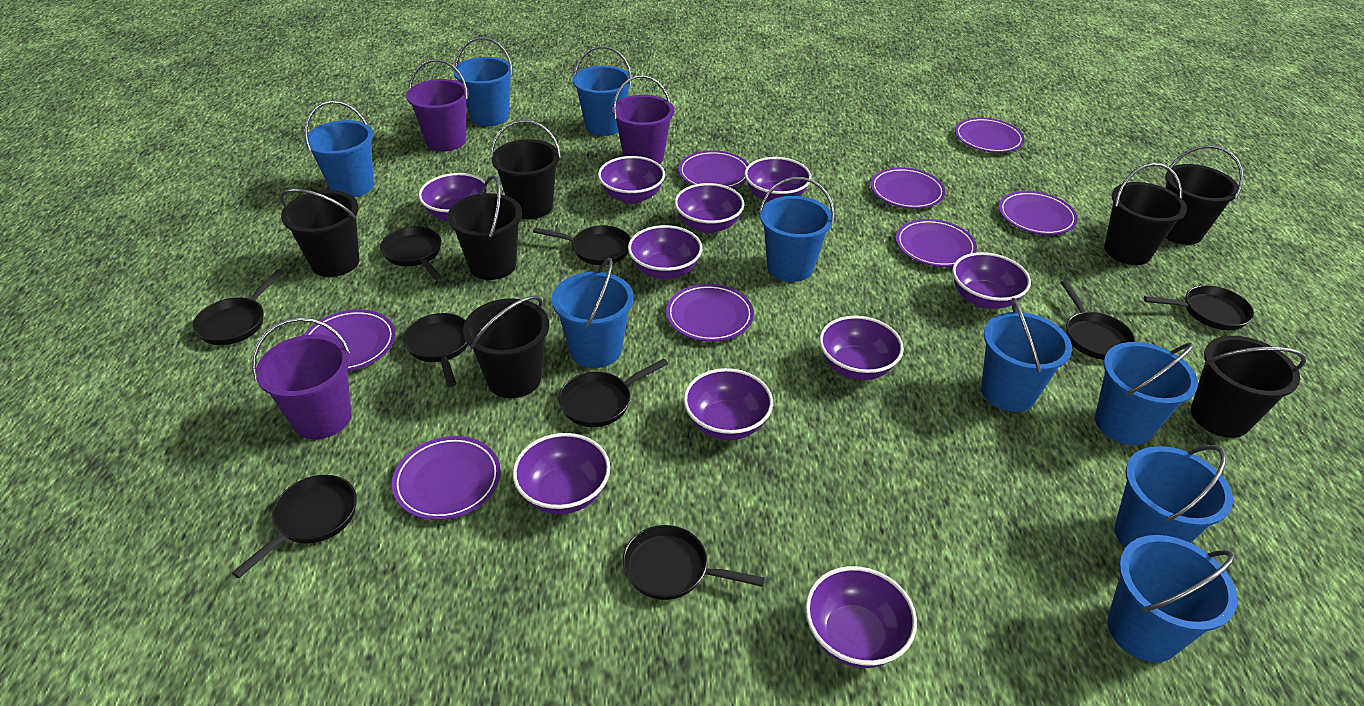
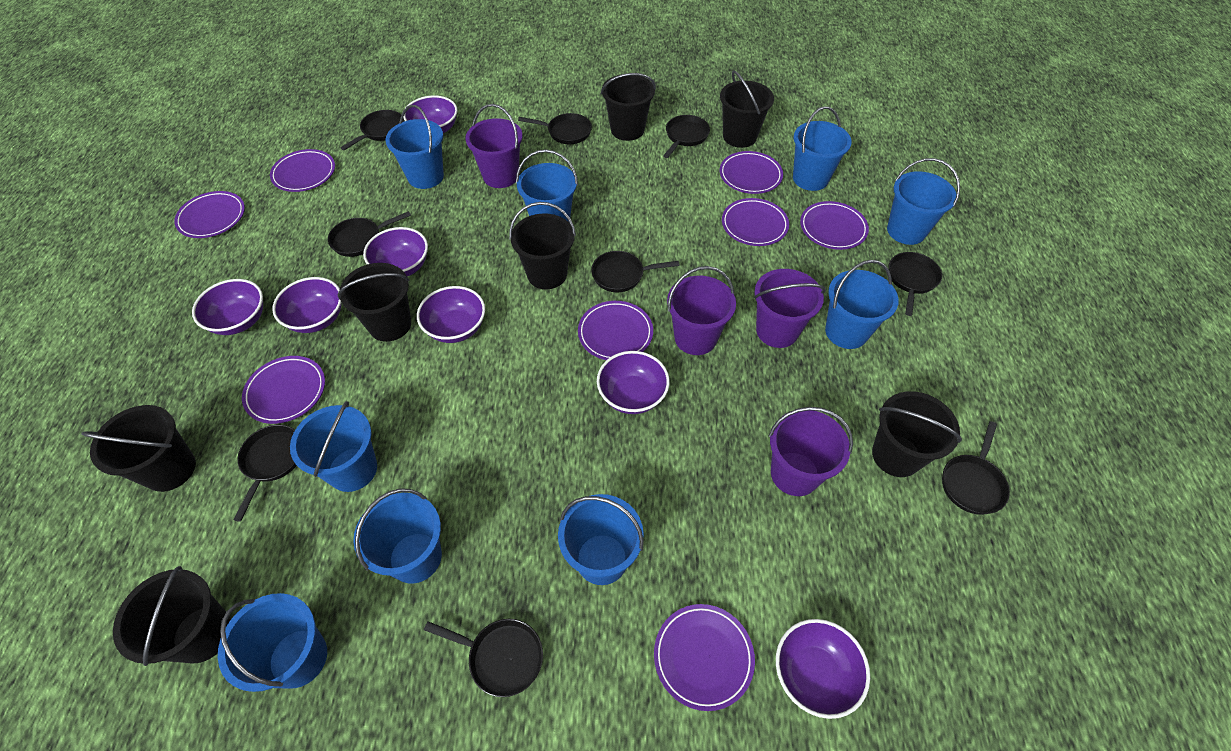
purple bowl: 10 -> 7
purple bucket: 3 -> 4

